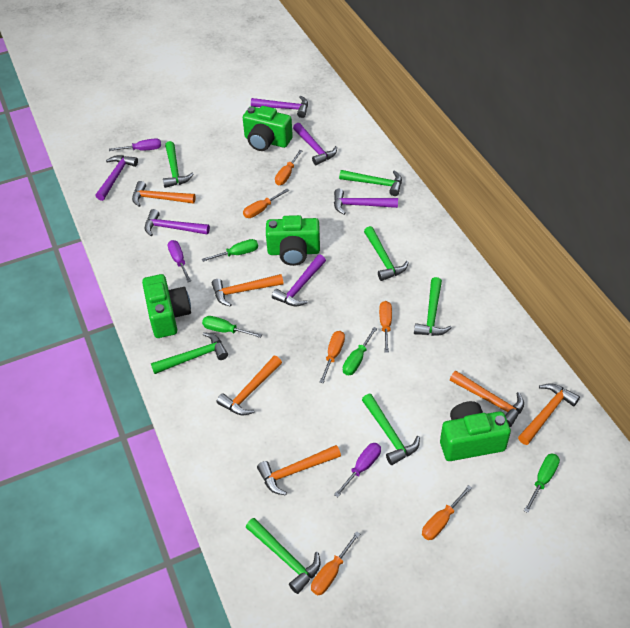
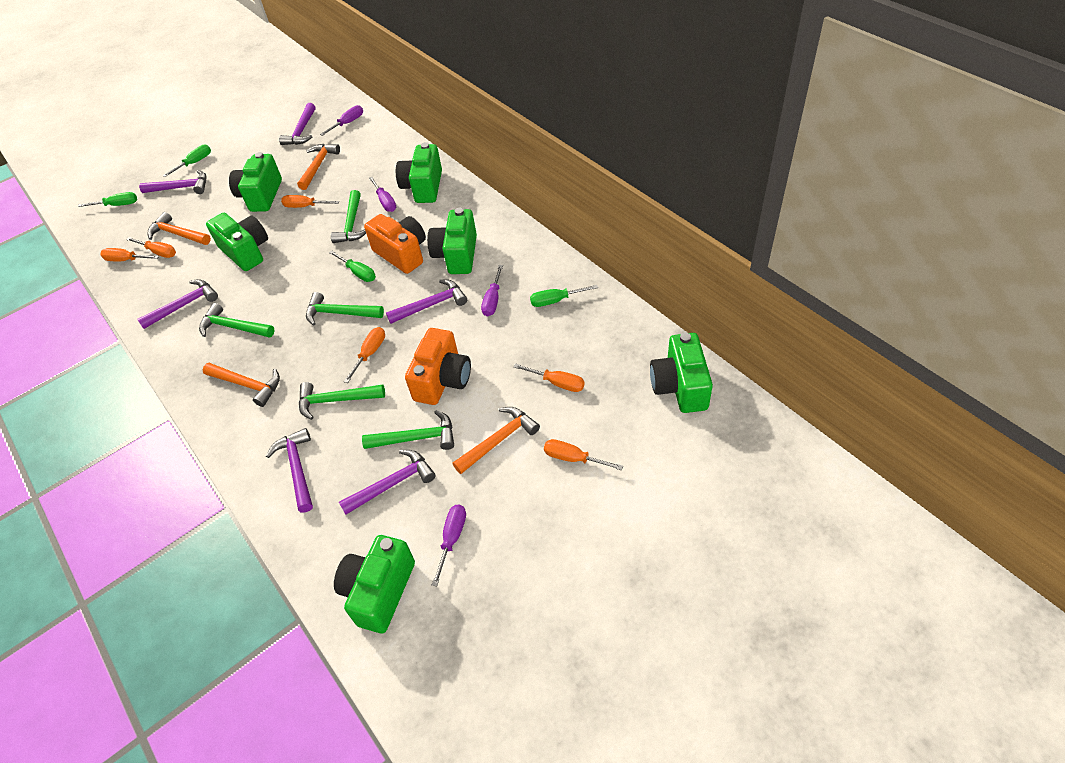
green camera: 4 -> 6
green hammer: 7 -> 5
orange camera: 0 -> 2
orange hammer: 6 -> 4
purple screwdriver: 3 -> 4

